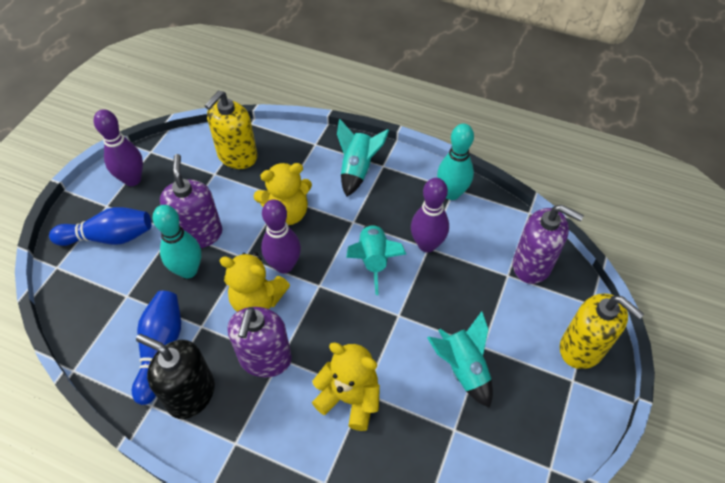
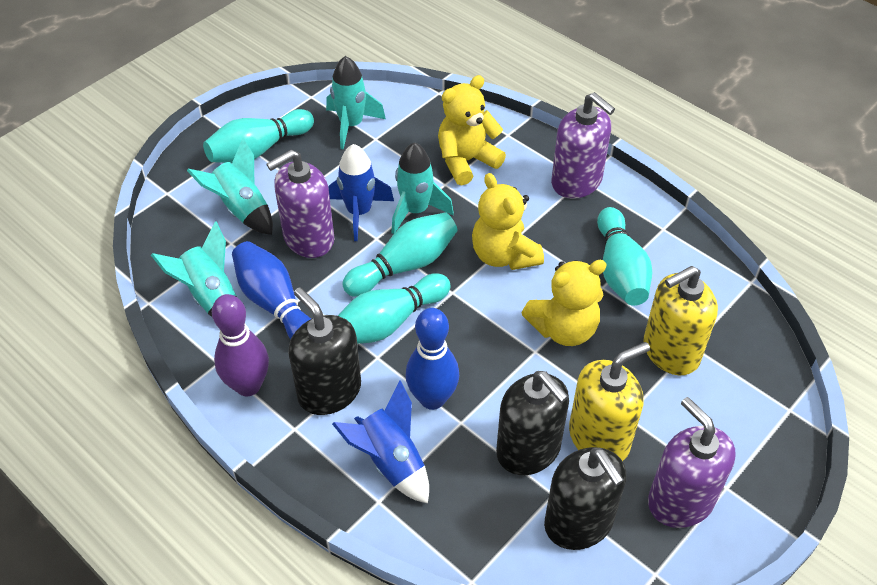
black soap dispenser: 1 -> 3
blue rocket: 0 -> 2
purple bowling pin: 3 -> 1
turquoise bowling pin: 2 -> 4
turquoise rocket: 3 -> 4

